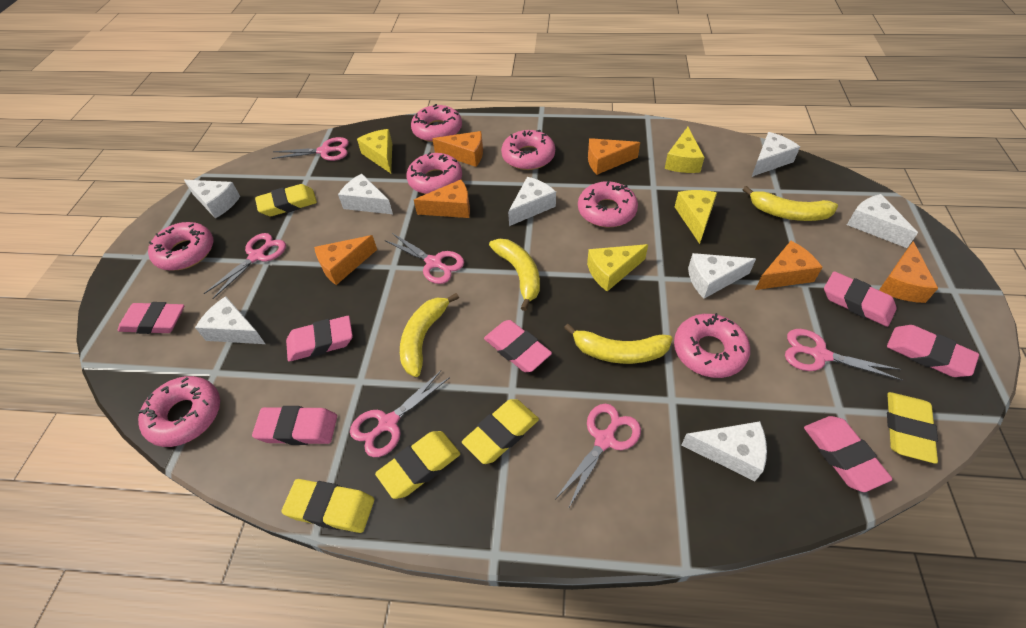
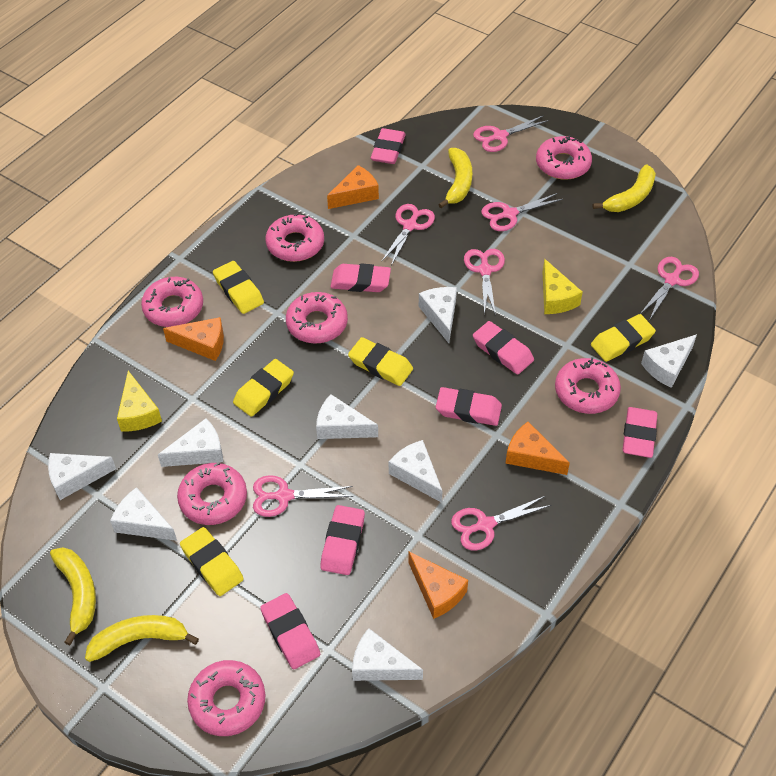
orange cheese: 6 -> 4
pink scissors: 6 -> 7
yellow cheese: 4 -> 2

